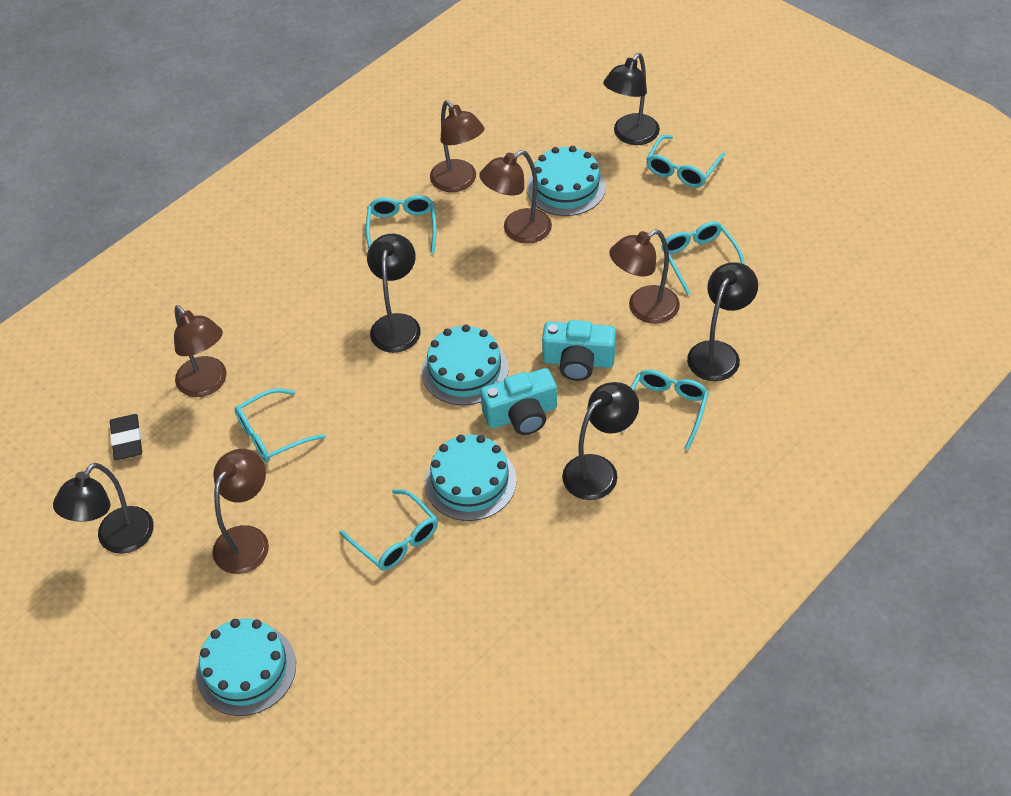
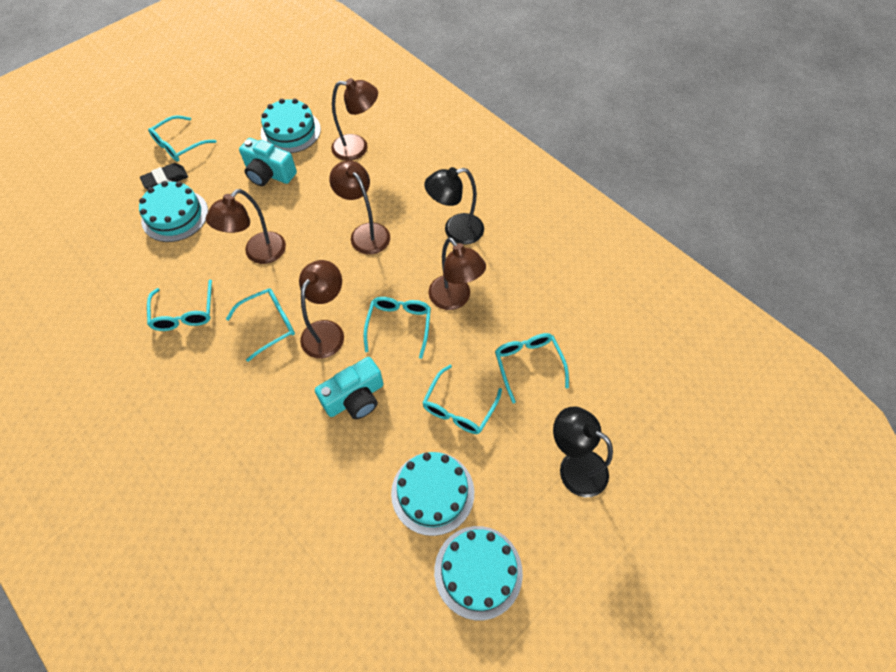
black lamp: 5 -> 2

